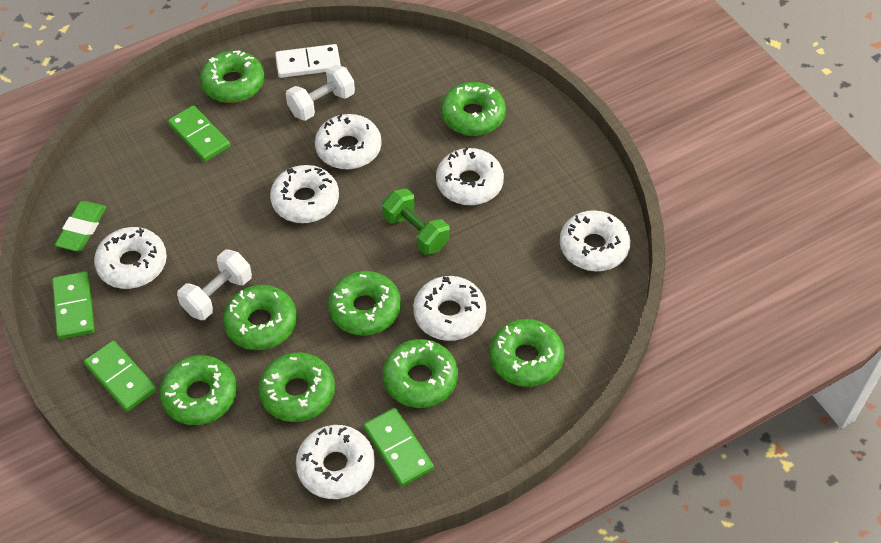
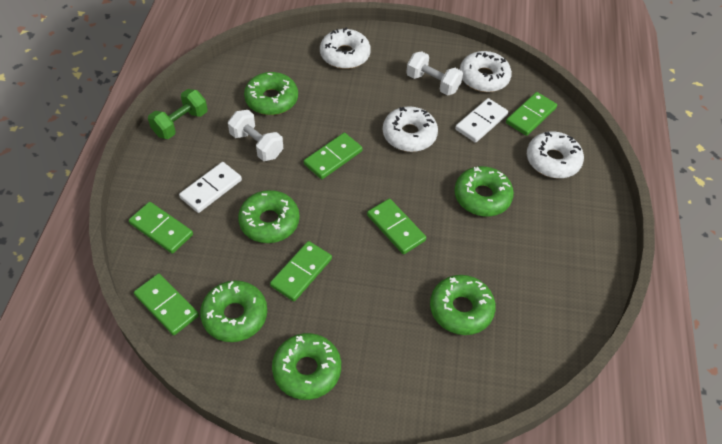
green domino: 4 -> 6
green donut: 8 -> 6
green eraser: 1 -> 0
white domino: 1 -> 2
white donut: 7 -> 4

